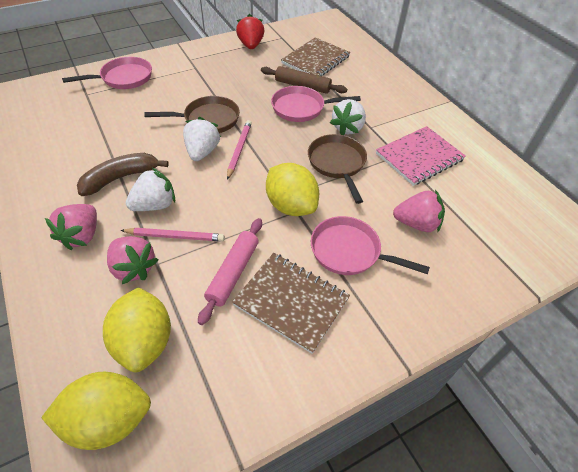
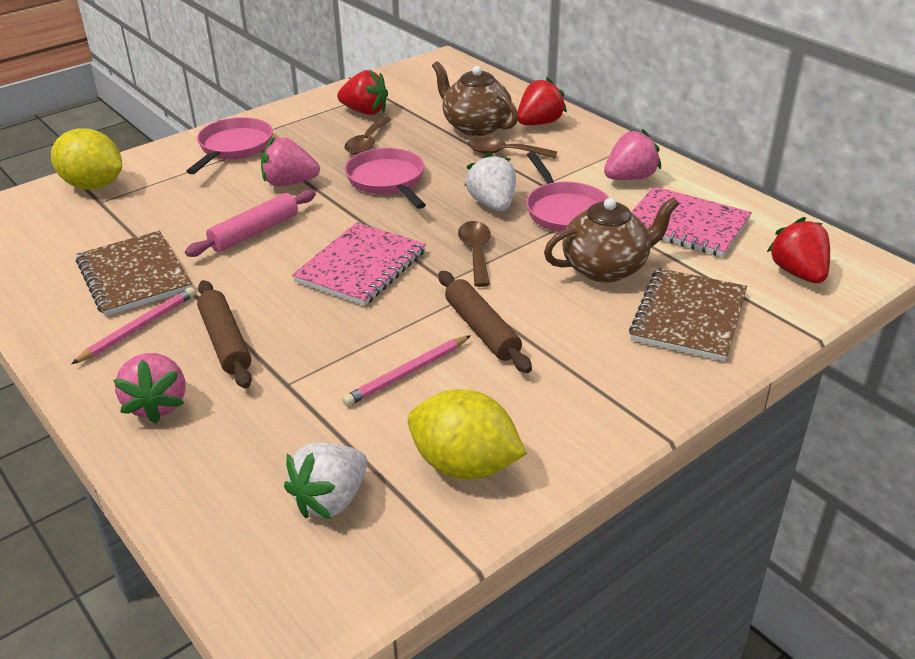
brown banana: 1 -> 0
brown pan: 2 -> 0
brown rolling pin: 1 -> 2
brown spoon: 0 -> 3
brown teapot: 0 -> 2
pink notebook: 1 -> 2
red strawberry: 1 -> 3
white strawberry: 3 -> 2
yellow lemon: 3 -> 2

